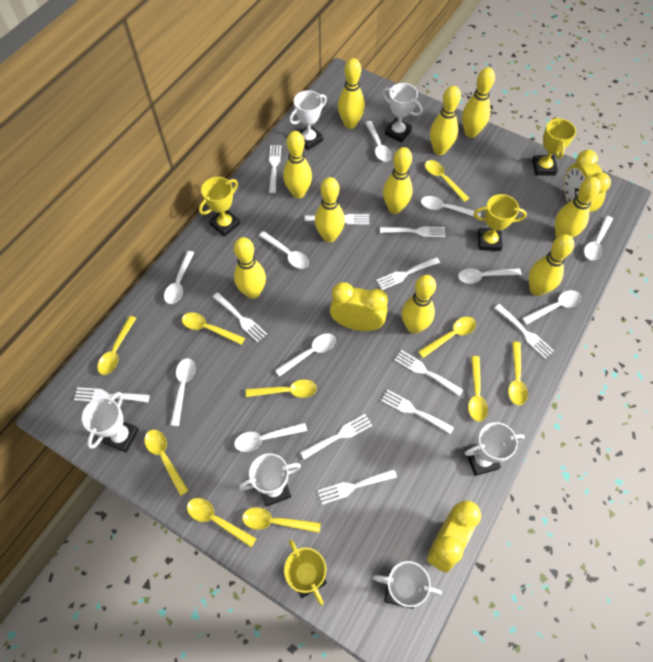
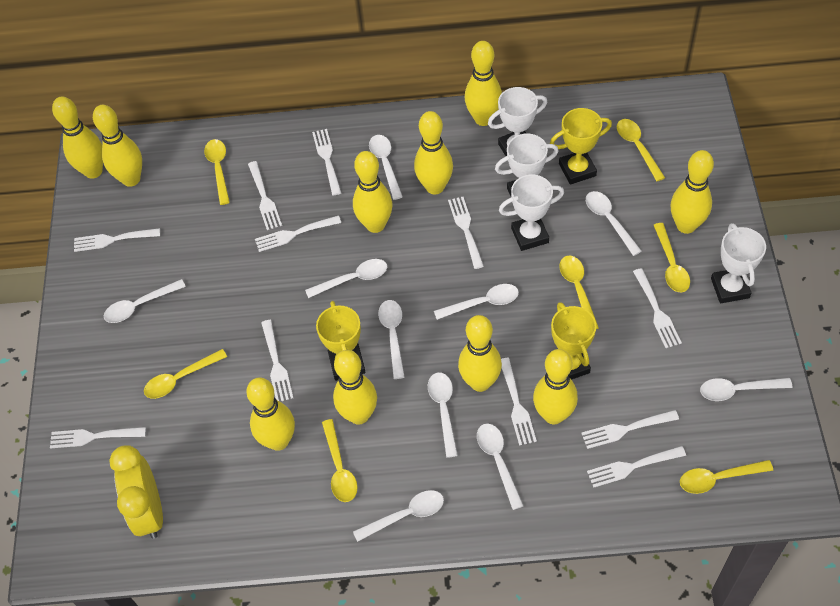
white trophy: 6 -> 4
yellow clock: 3 -> 1
yellow spoon: 10 -> 7
yellow trophy: 4 -> 3

